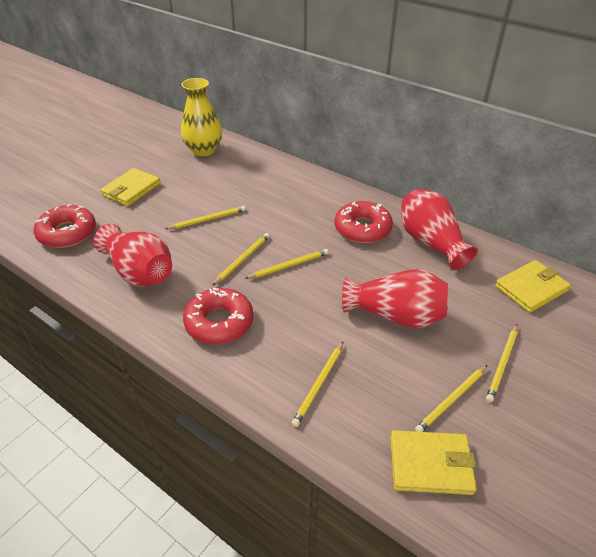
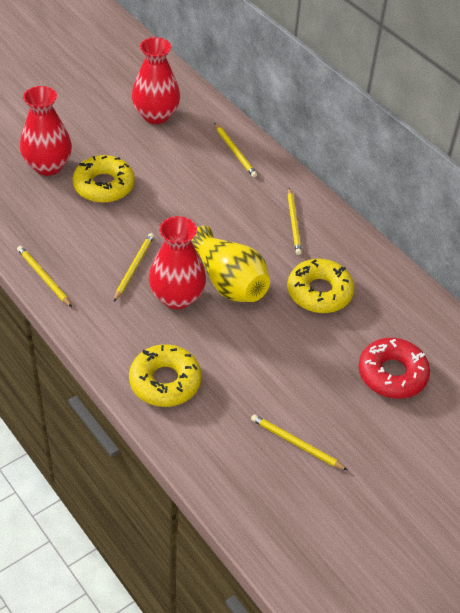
red donut: 3 -> 1
yellow donut: 0 -> 3
yellow pencil: 6 -> 5
yellow wallet: 3 -> 0

